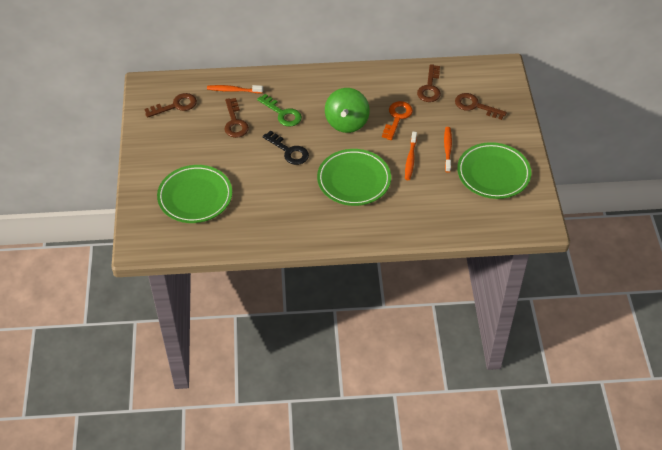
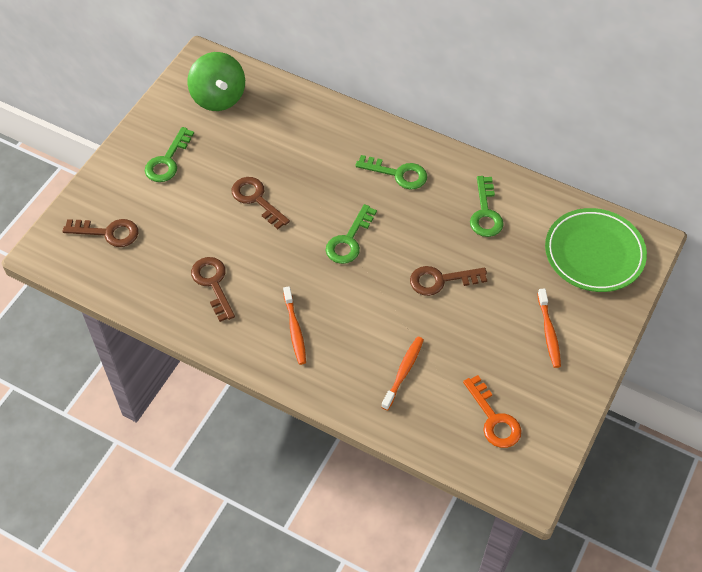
black key: 1 -> 0
green key: 1 -> 4
green plate: 3 -> 1

